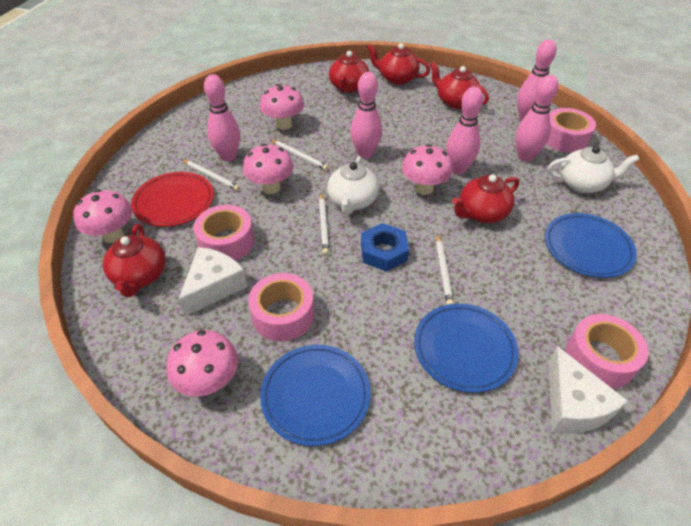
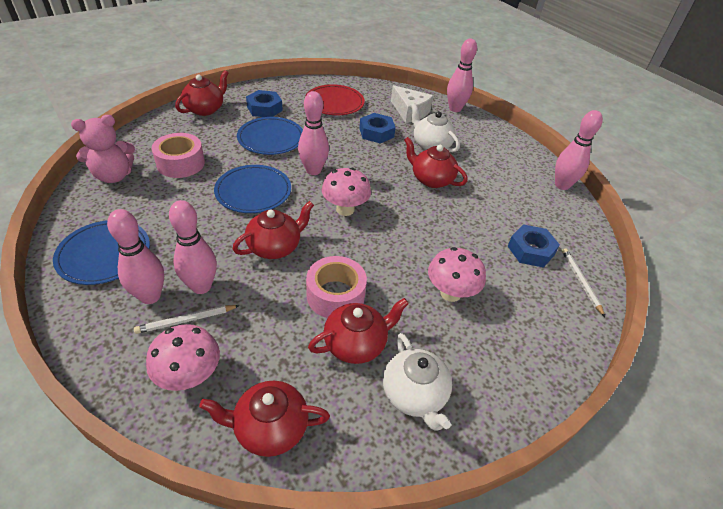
blue nut: 1 -> 3
pink mushroom: 5 -> 3
pink tape: 4 -> 2
pink teddy bear: 0 -> 1
white cheese: 2 -> 1
white pencil: 4 -> 2

